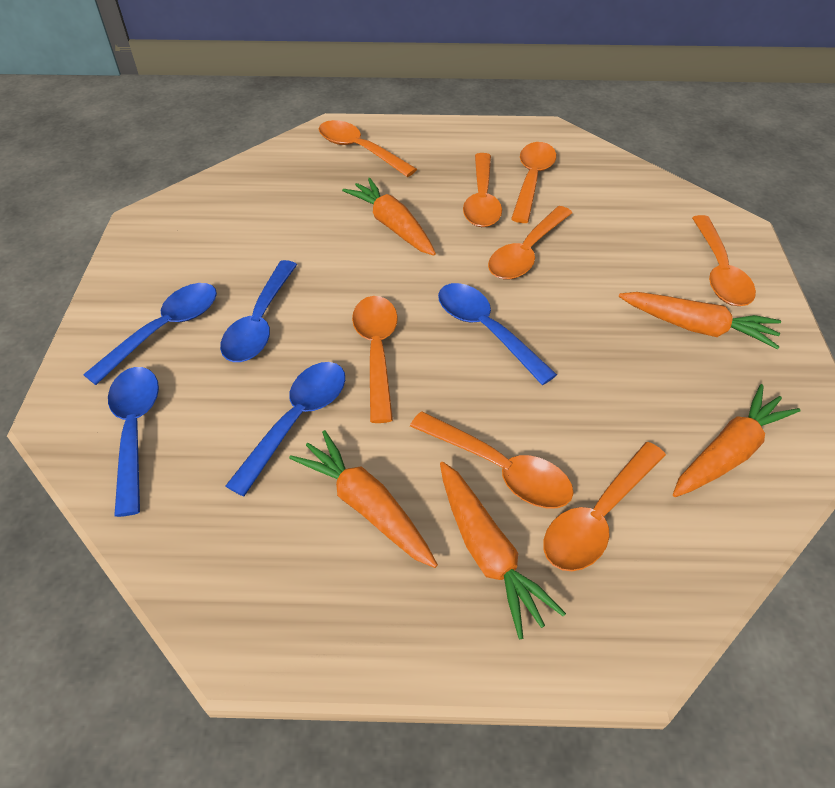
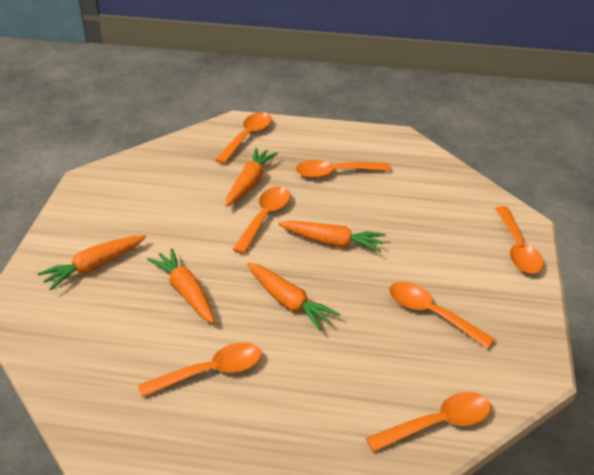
blue spoon: 5 -> 0
orange spoon: 8 -> 7

